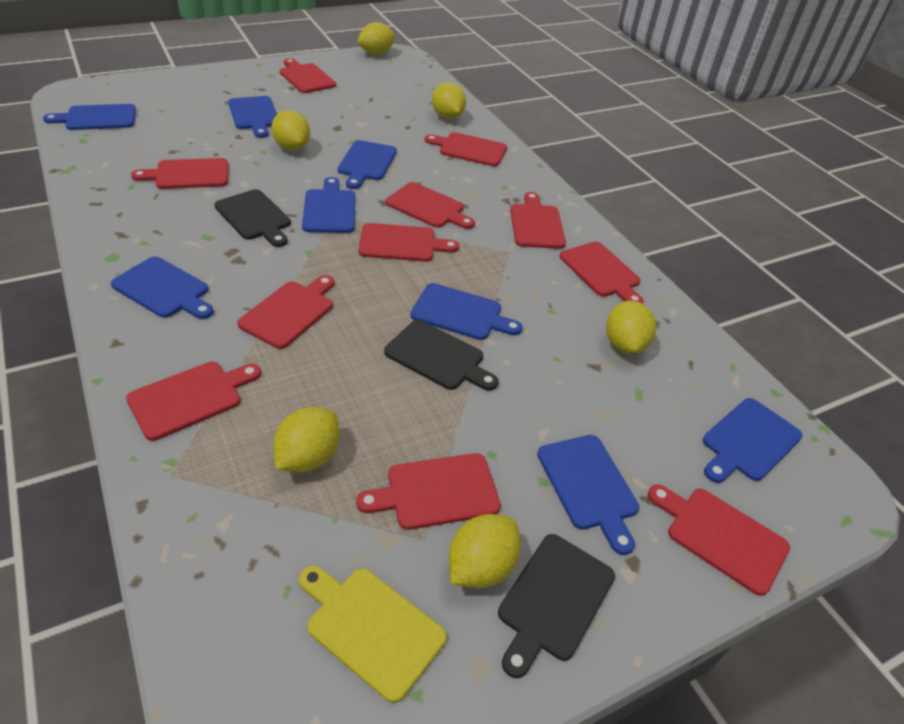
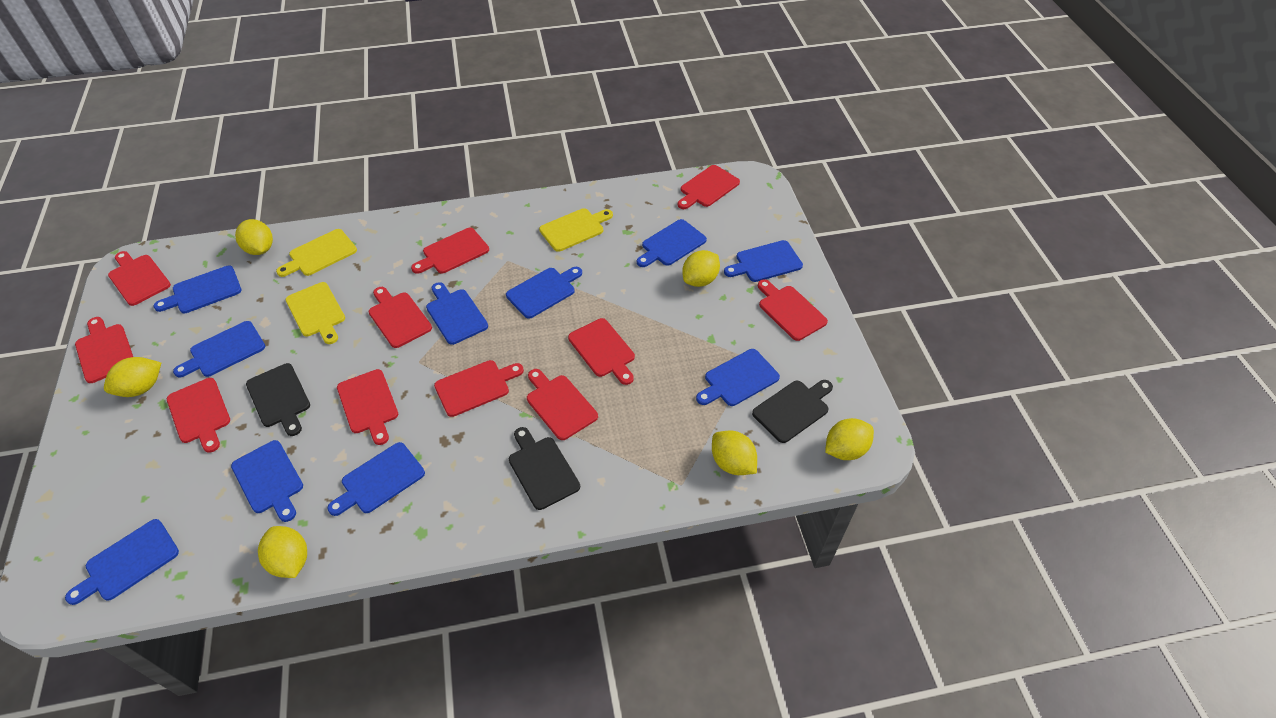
blue cutting board: 8 -> 10
yellow cutting board: 1 -> 3

